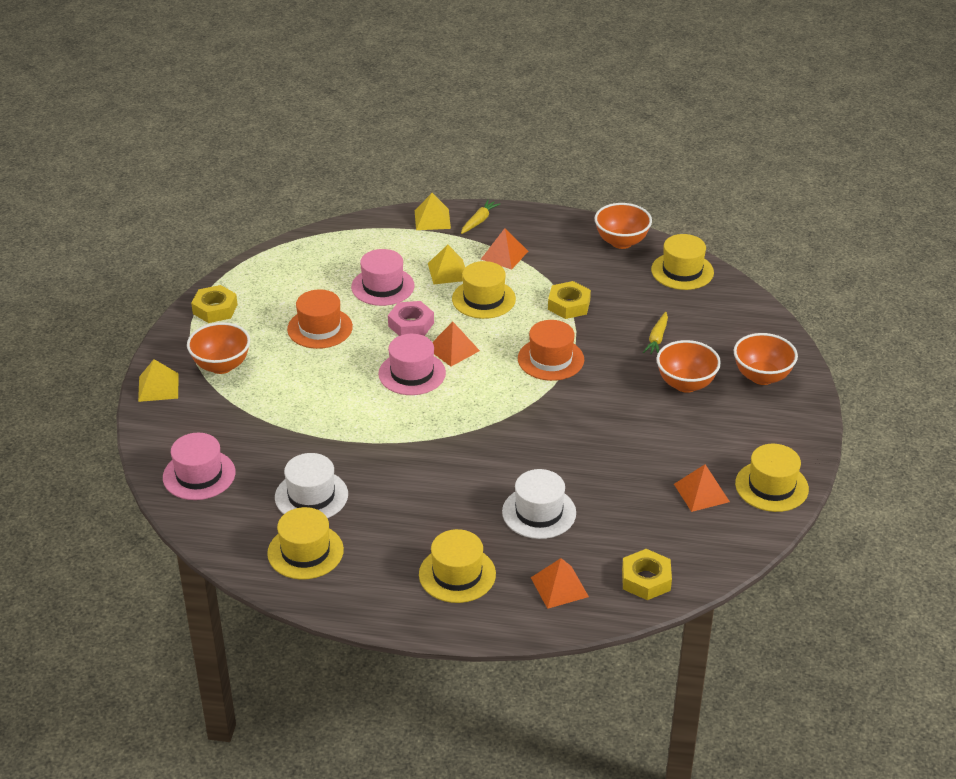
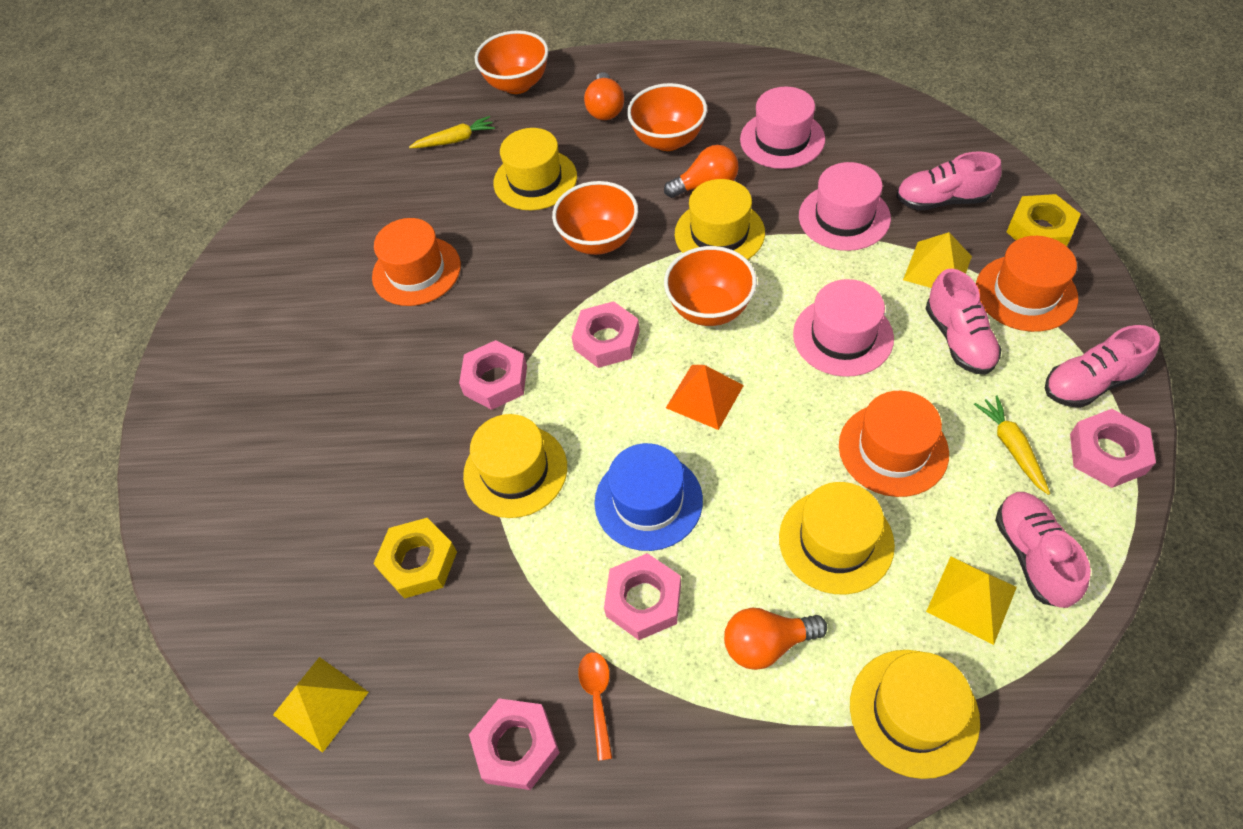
blue hat: 0 -> 1
orange hat: 2 -> 3
orange light bulb: 0 -> 3
orange pyramid: 4 -> 1
orange spoon: 0 -> 1
pink nut: 1 -> 5
pink shoe: 0 -> 4
white hat: 2 -> 0
yellow nut: 3 -> 2

